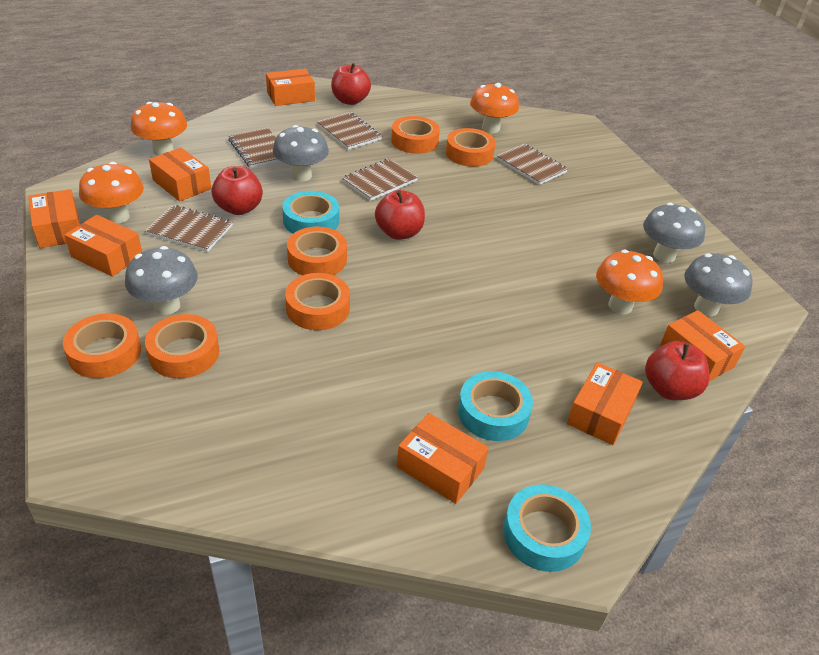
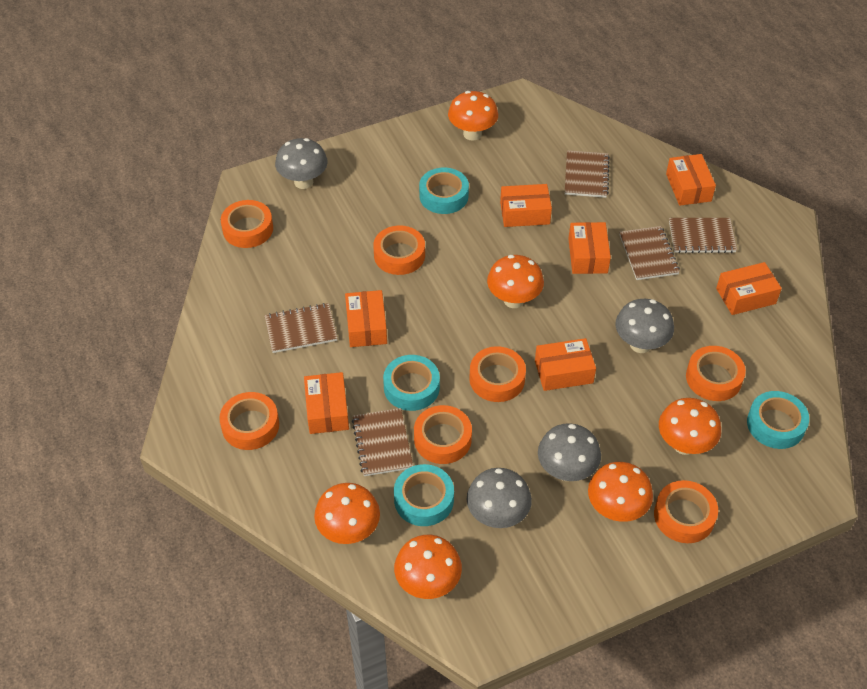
orange mushroom: 4 -> 6
orange tape: 6 -> 7
red apple: 4 -> 0
turquoise tape: 3 -> 4

